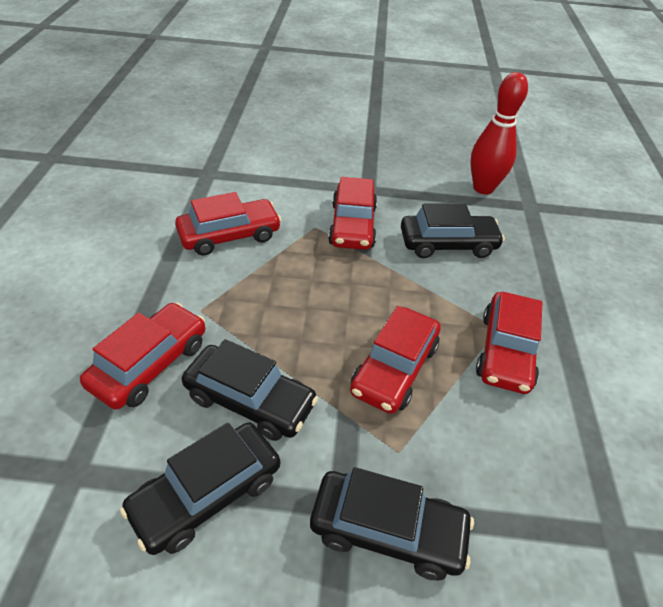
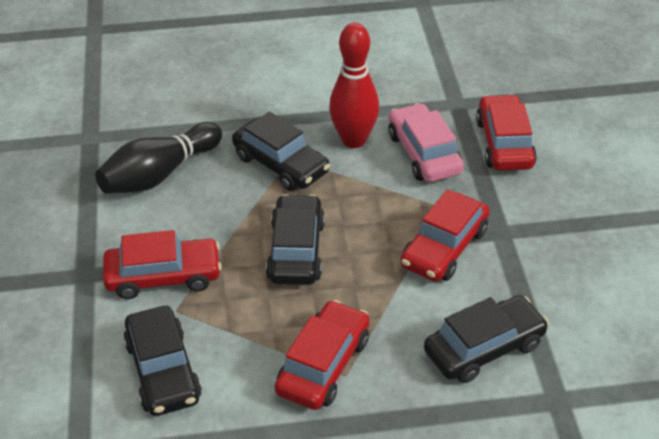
black bowling pin: 0 -> 1
pink car: 0 -> 1
red car: 5 -> 4

